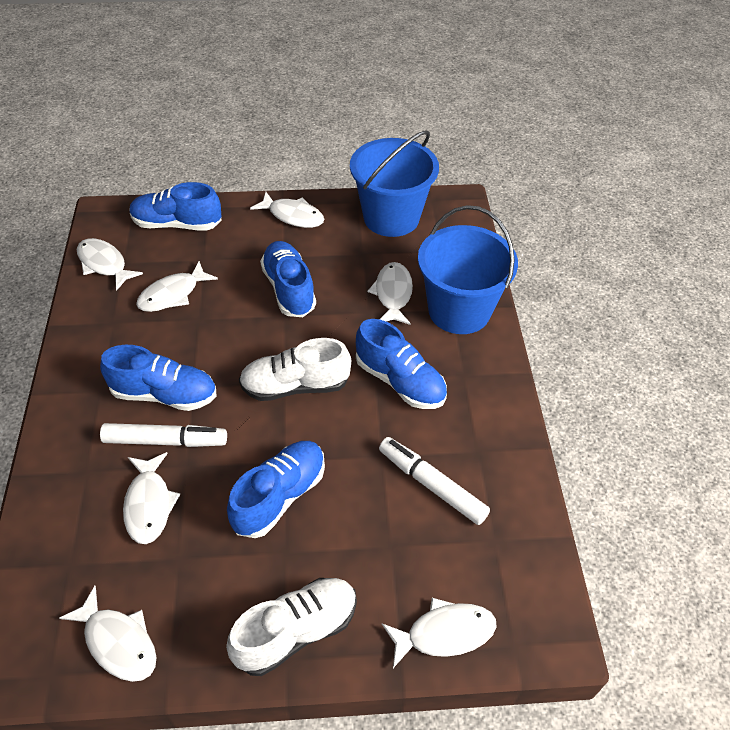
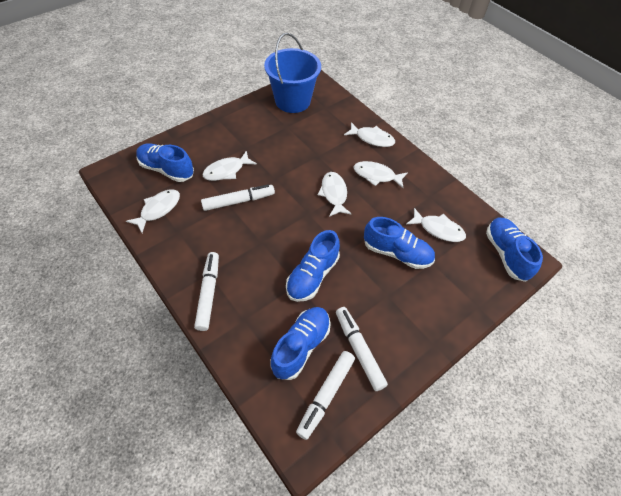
blue bucket: 2 -> 1
white fish: 7 -> 6
white marker: 2 -> 4
white shoe: 2 -> 0

